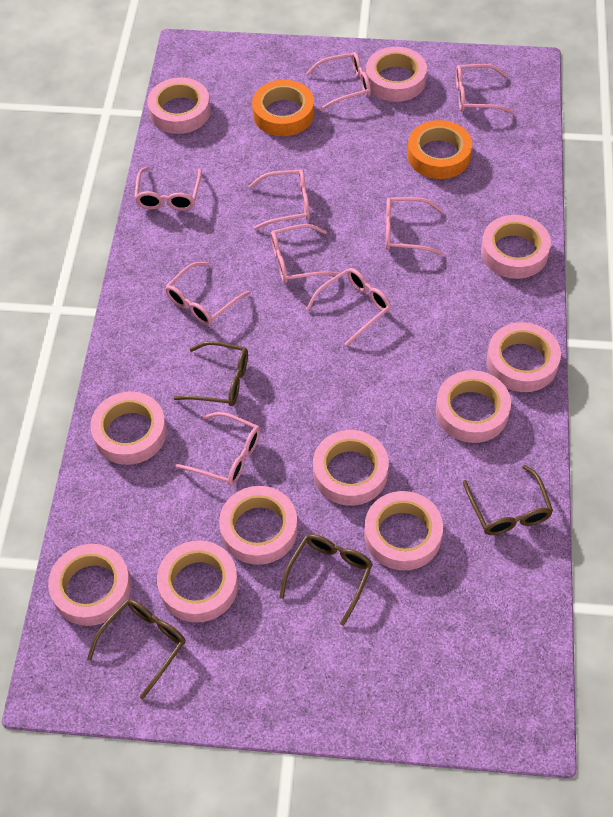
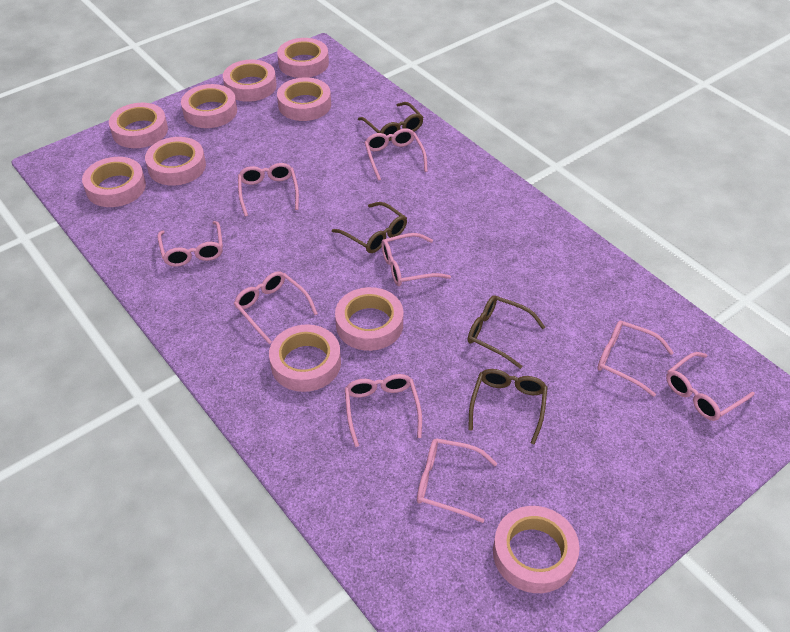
orange tape: 2 -> 0
pink tape: 11 -> 10

